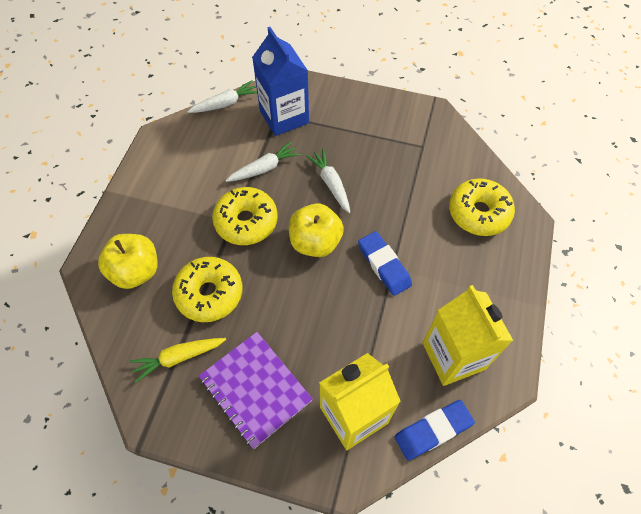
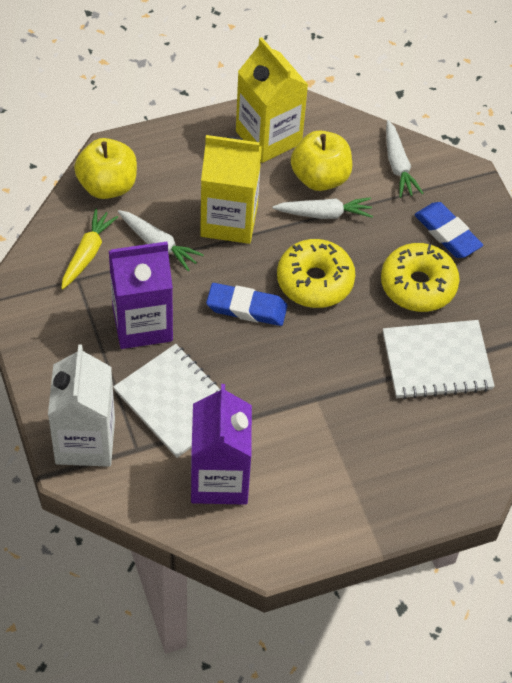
blue carton: 1 -> 0
purple carton: 0 -> 2
purple notebook: 1 -> 0
white carton: 0 -> 1
white notebook: 0 -> 2
yellow donut: 3 -> 2

